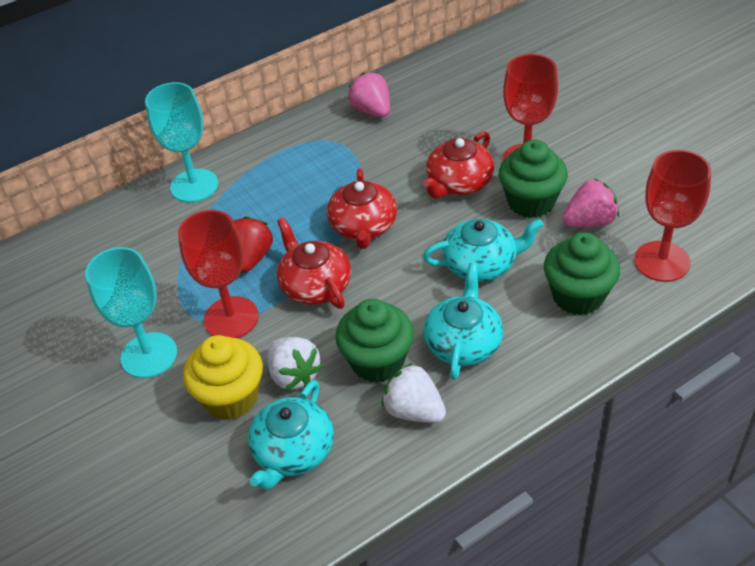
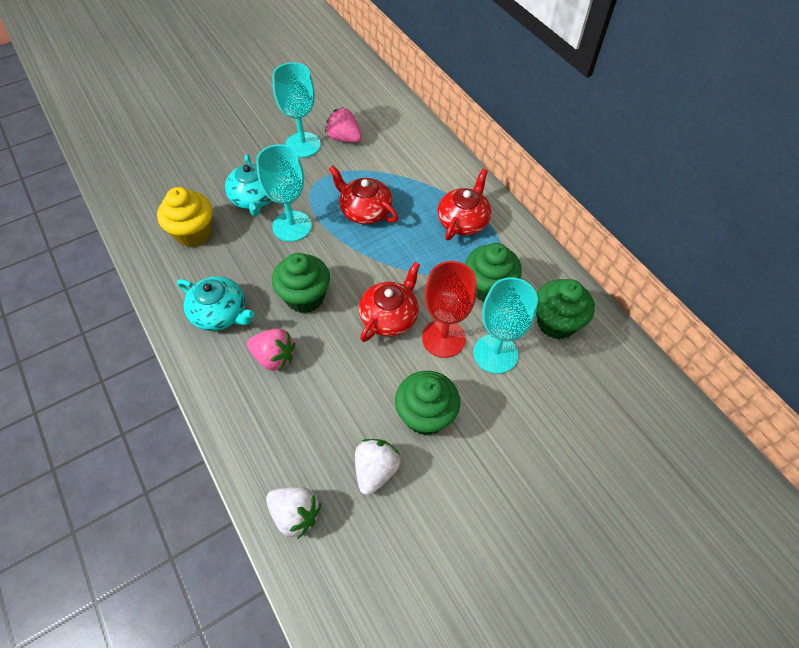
green cupcake: 3 -> 4
red goblet: 3 -> 1
red strawberry: 1 -> 0
turquoise goblet: 2 -> 3
turquoise teapot: 3 -> 2

